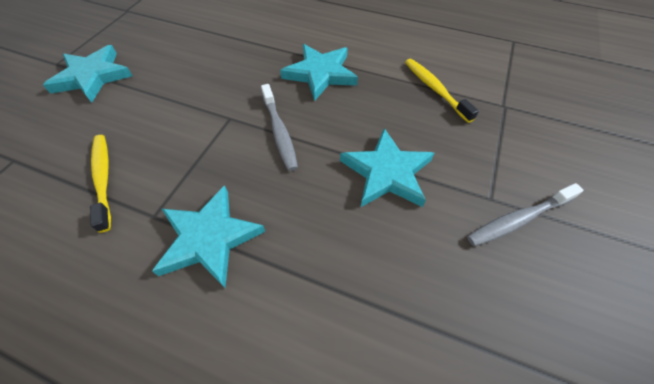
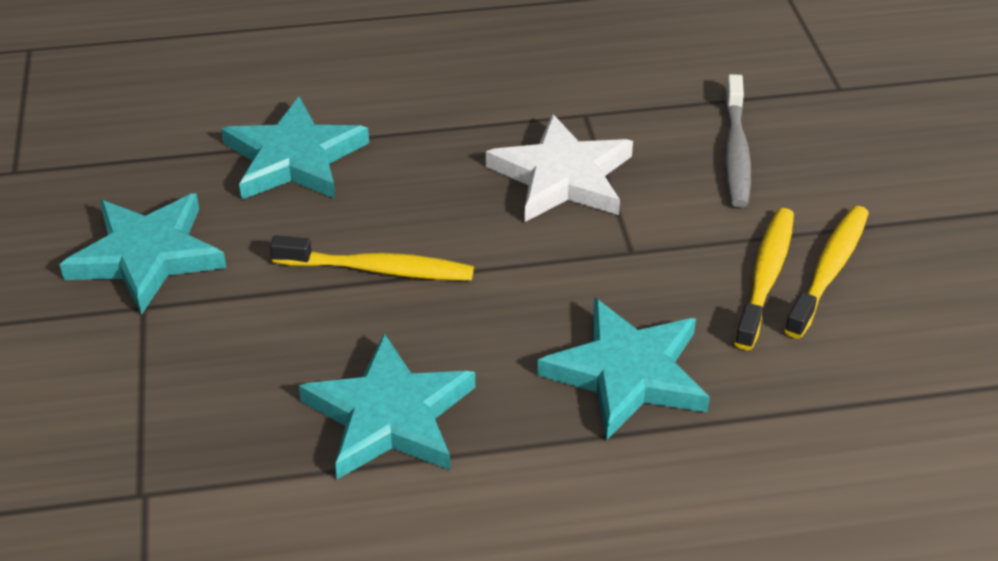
grey toothbrush: 2 -> 1
white star: 0 -> 1
yellow toothbrush: 2 -> 3

